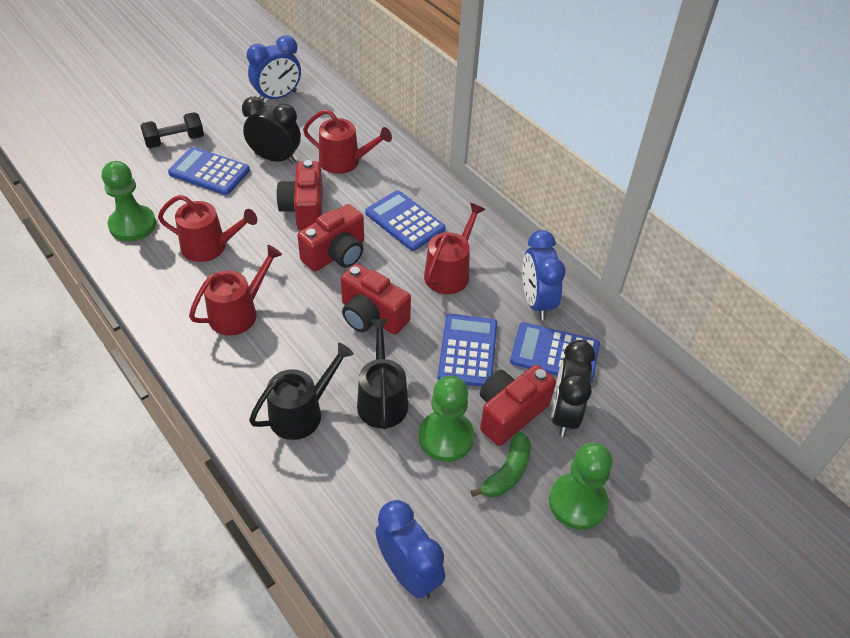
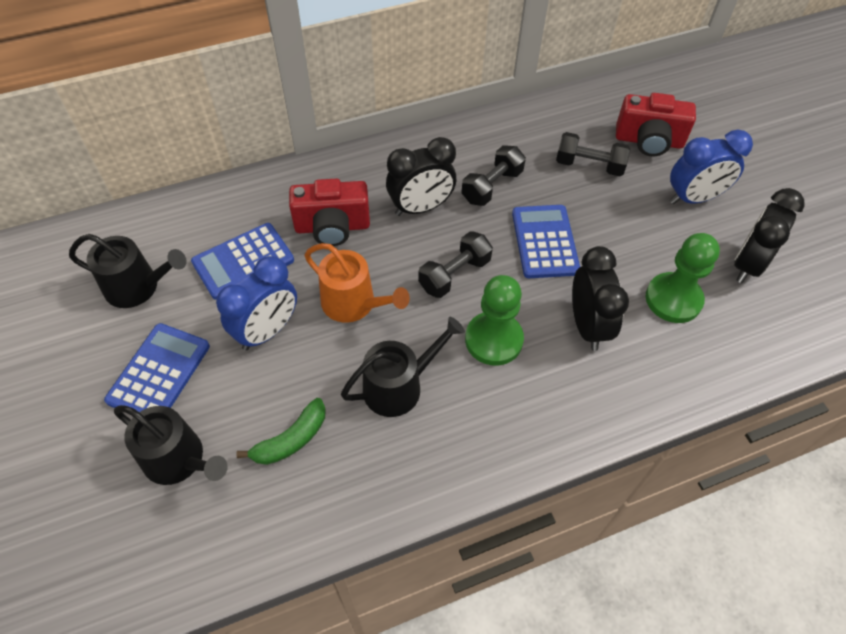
black clock: 2 -> 3
black dumbbell: 1 -> 3
black watering can: 2 -> 3
blue calculator: 4 -> 3
blue clock: 3 -> 2
green pawn: 3 -> 2
orange watering can: 0 -> 1
red camera: 4 -> 2
red watering can: 4 -> 0

